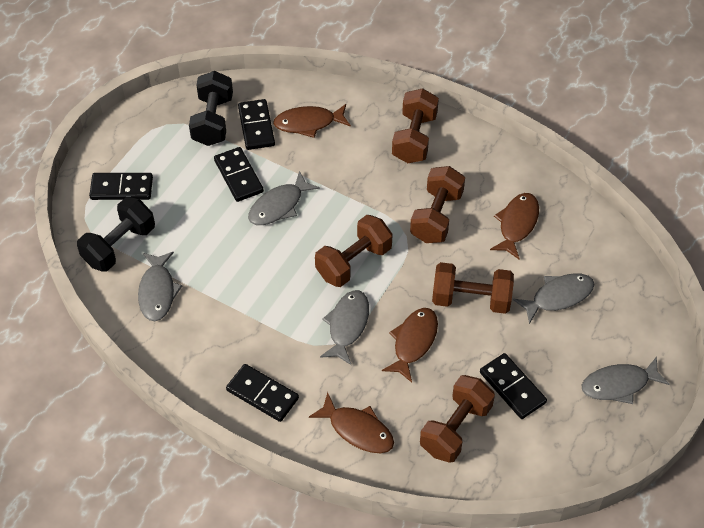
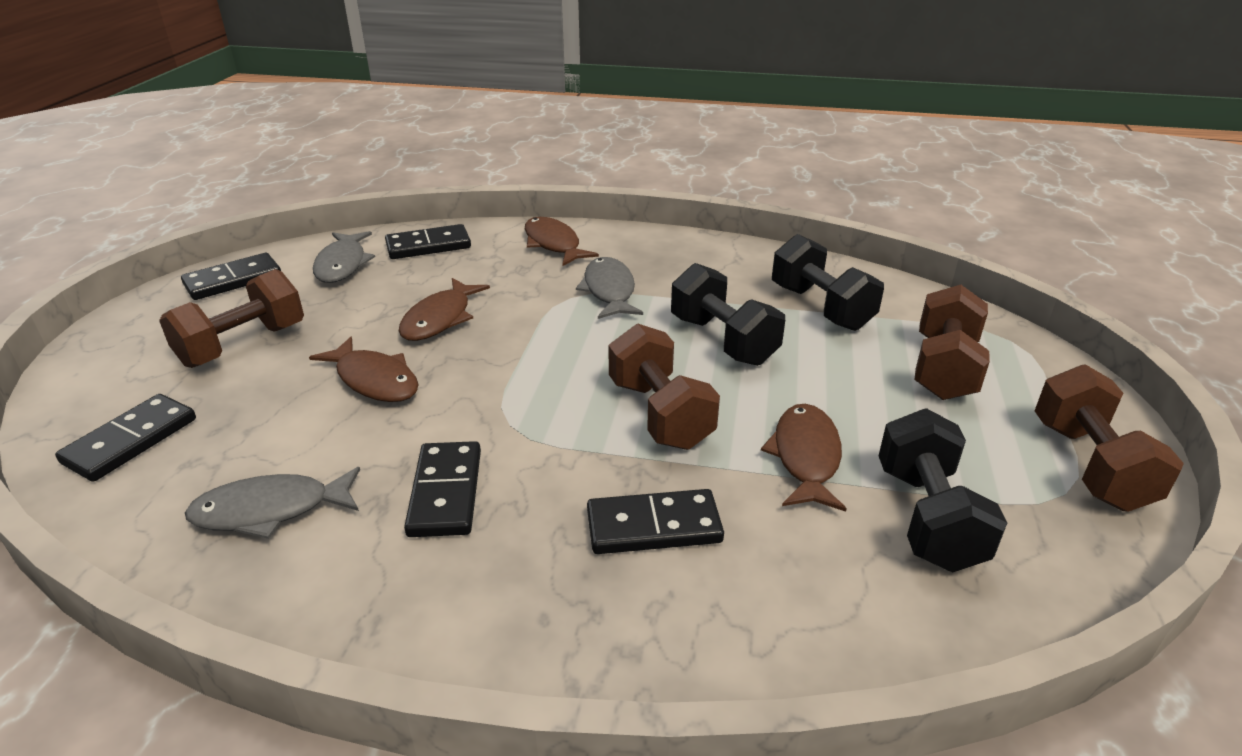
black dumbbell: 2 -> 3
brown dumbbell: 5 -> 4
grey fish: 5 -> 3

